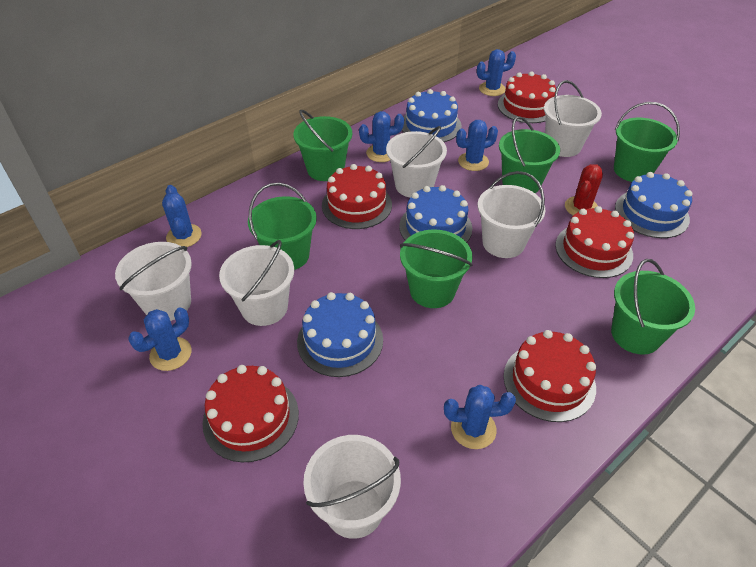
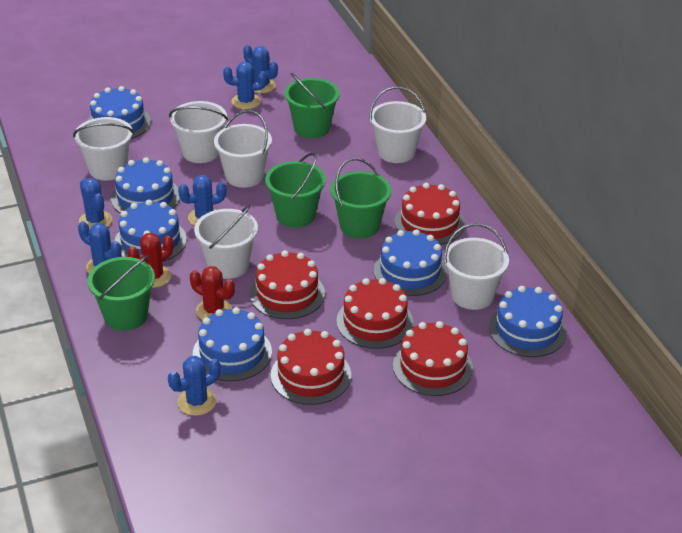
blue cake: 4 -> 6
green bucket: 6 -> 4
red cactus: 1 -> 2

